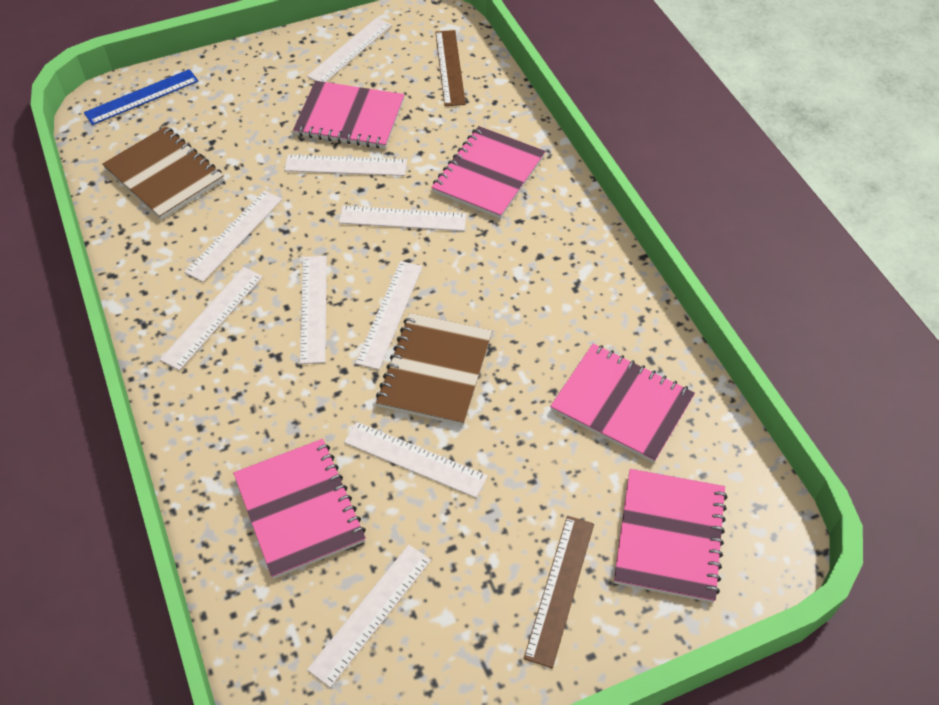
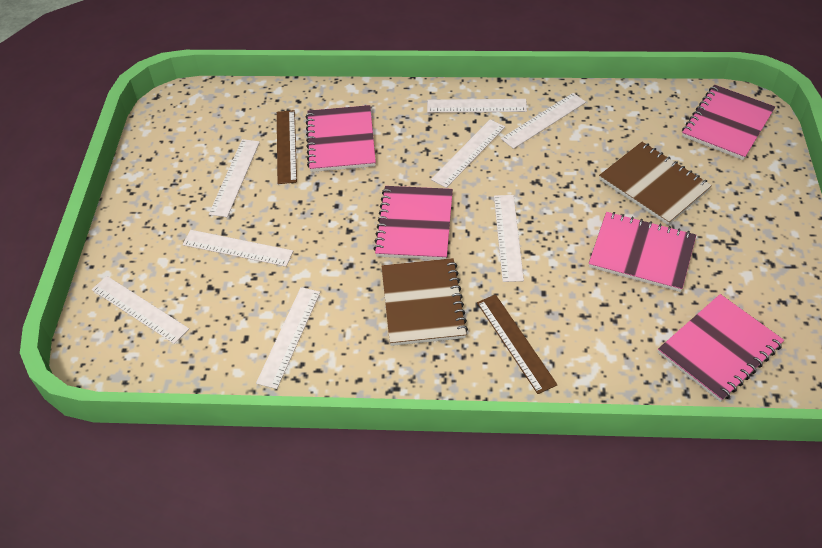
blue ruler: 1 -> 0
white ruler: 9 -> 8

